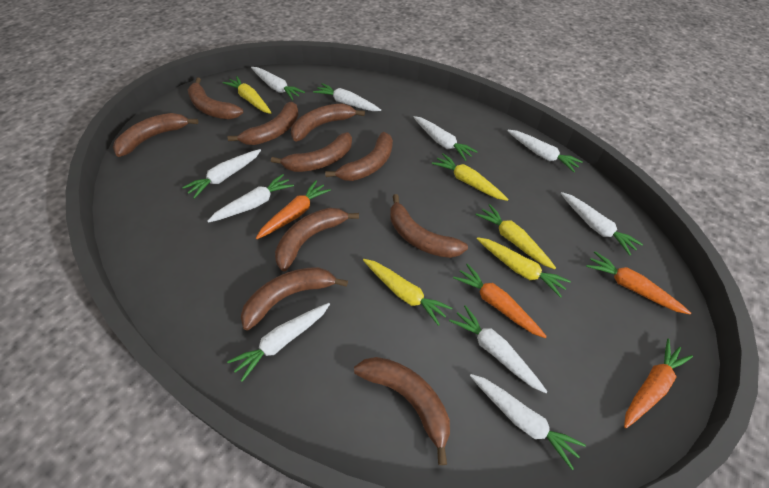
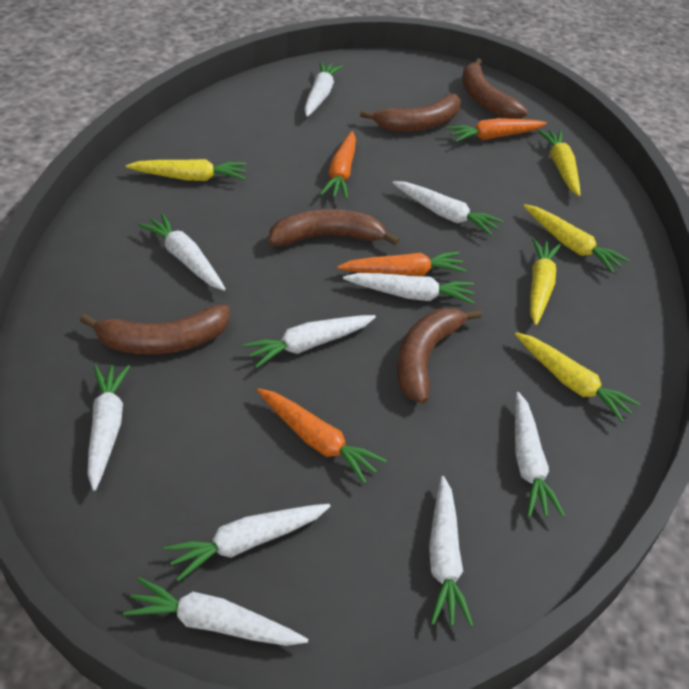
brown banana: 10 -> 5

